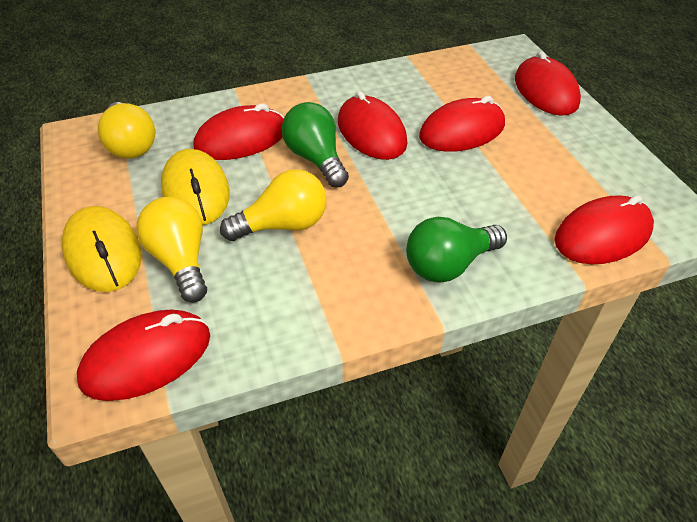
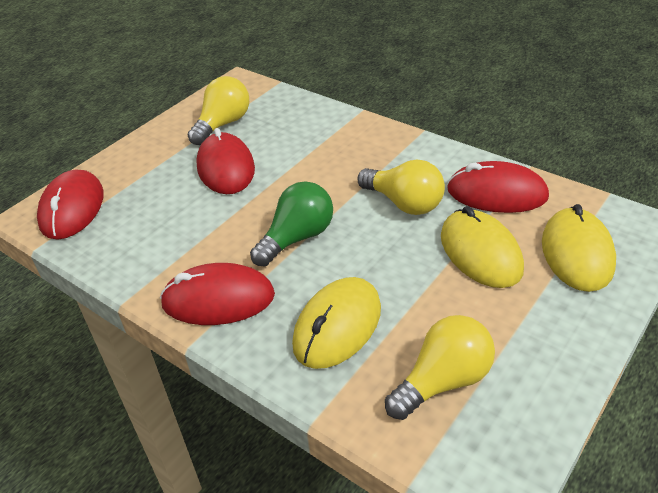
green light bulb: 2 -> 1
red mouse: 6 -> 4
yellow mouse: 2 -> 3

